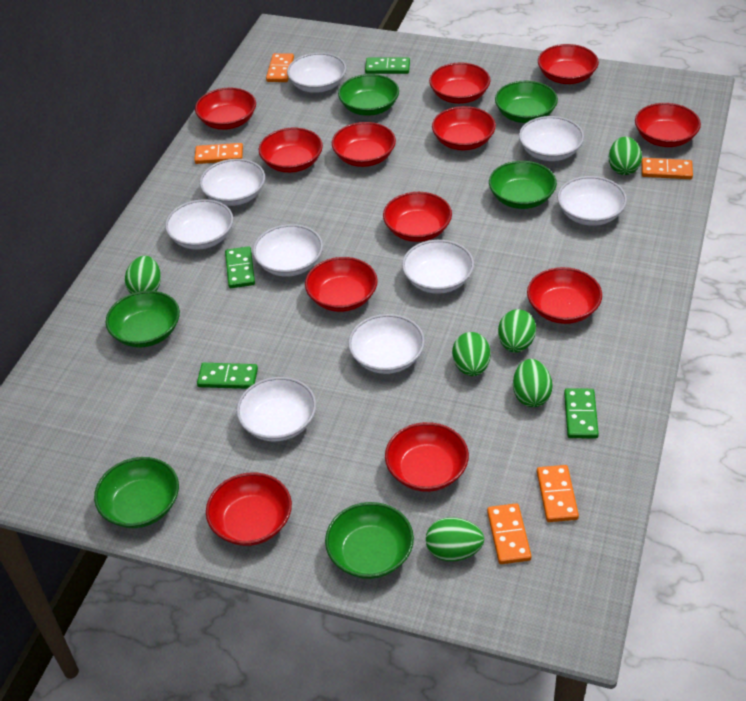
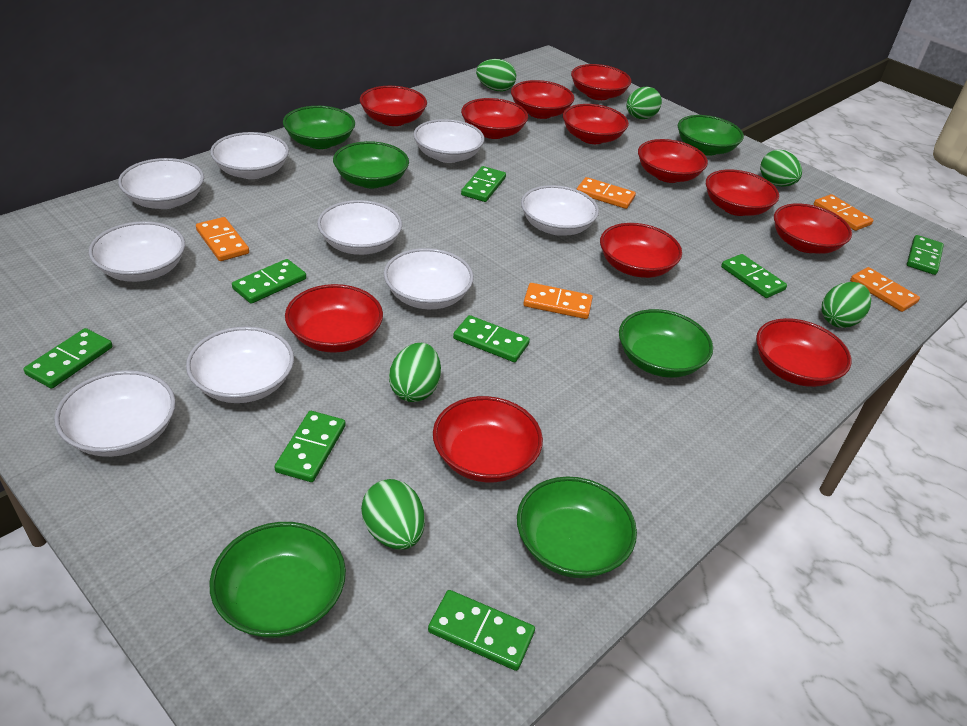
green domino: 4 -> 8

